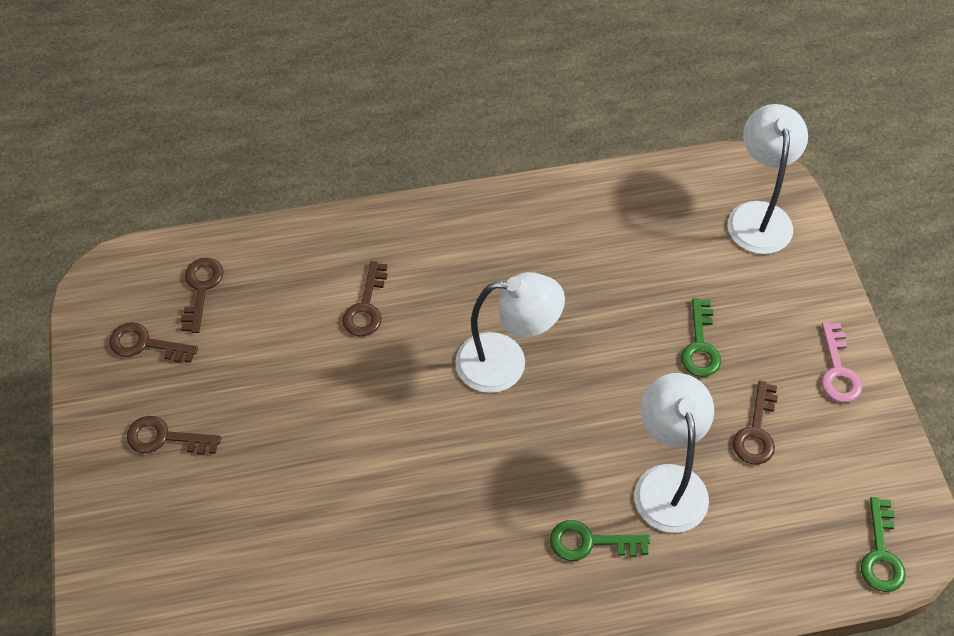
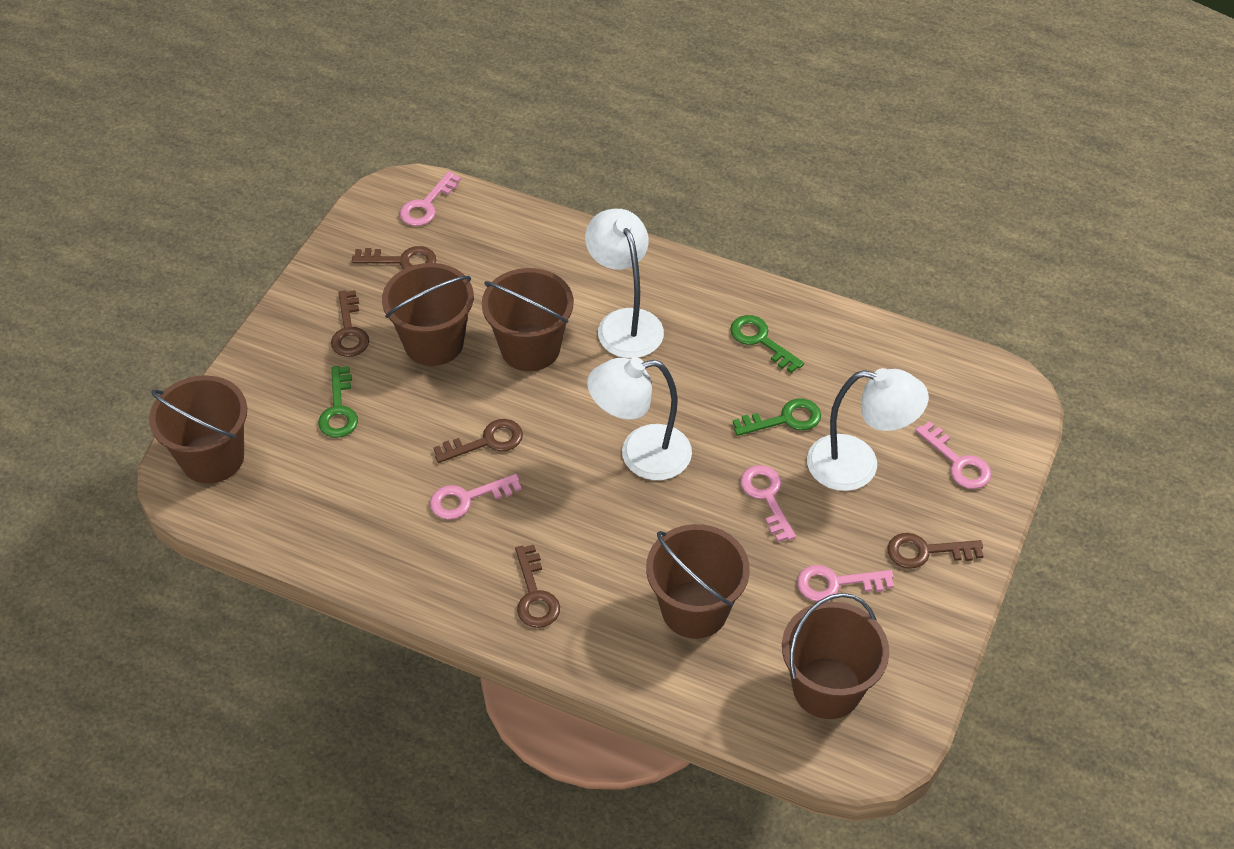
brown bucket: 0 -> 5
pink key: 1 -> 5

